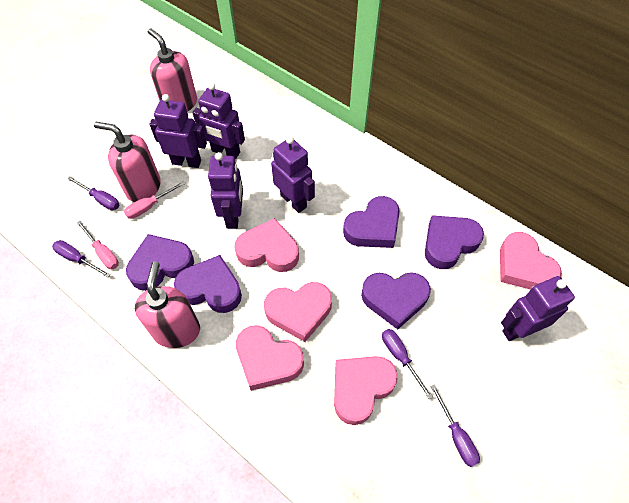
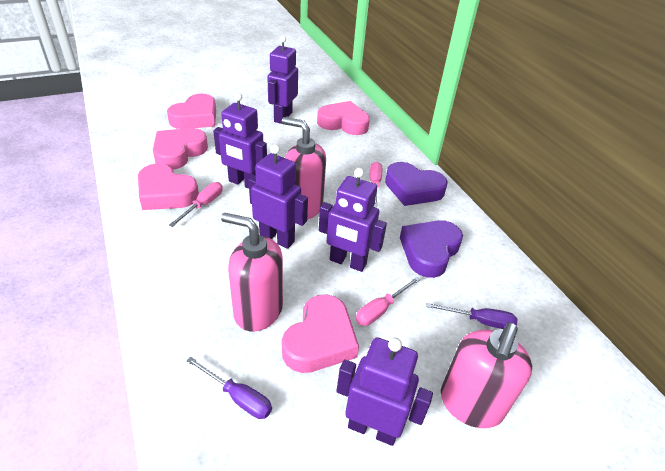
pink screwdriver: 2 -> 3
purple heart: 5 -> 2
purple screwdriver: 4 -> 2

